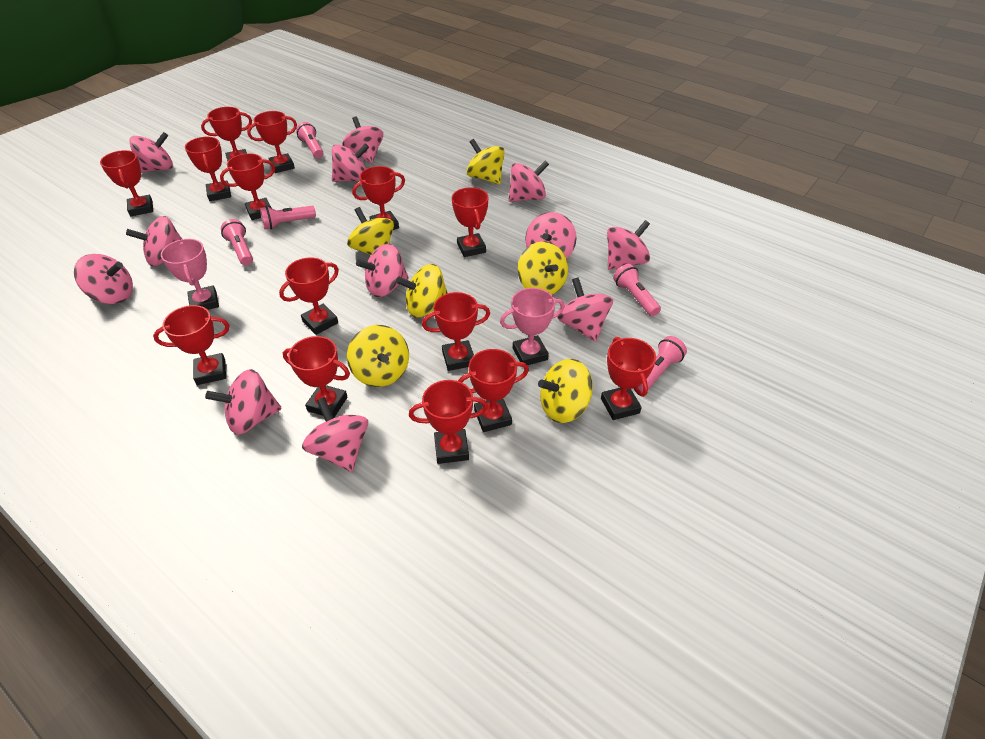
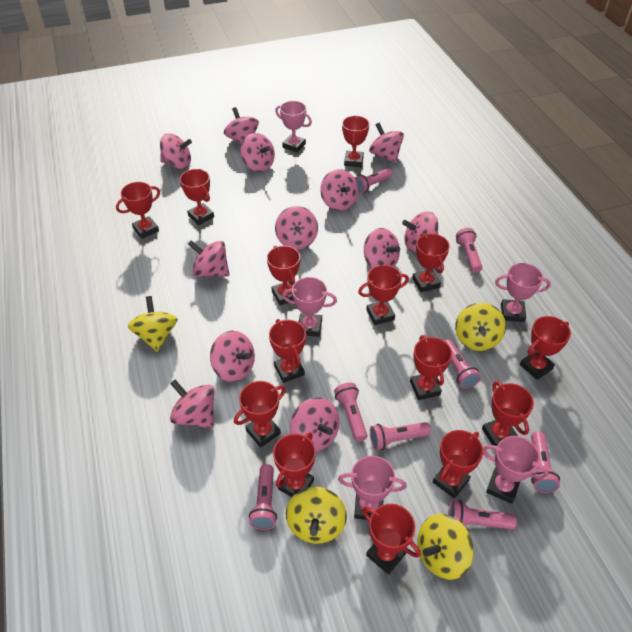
pink flashlight: 5 -> 8
pink trophy: 2 -> 5
yellow spinning top: 6 -> 4

